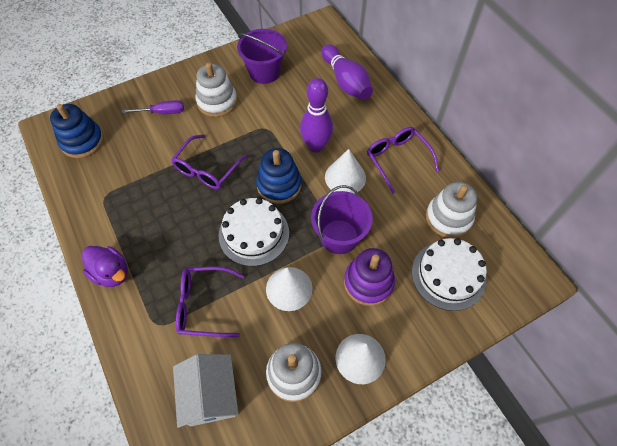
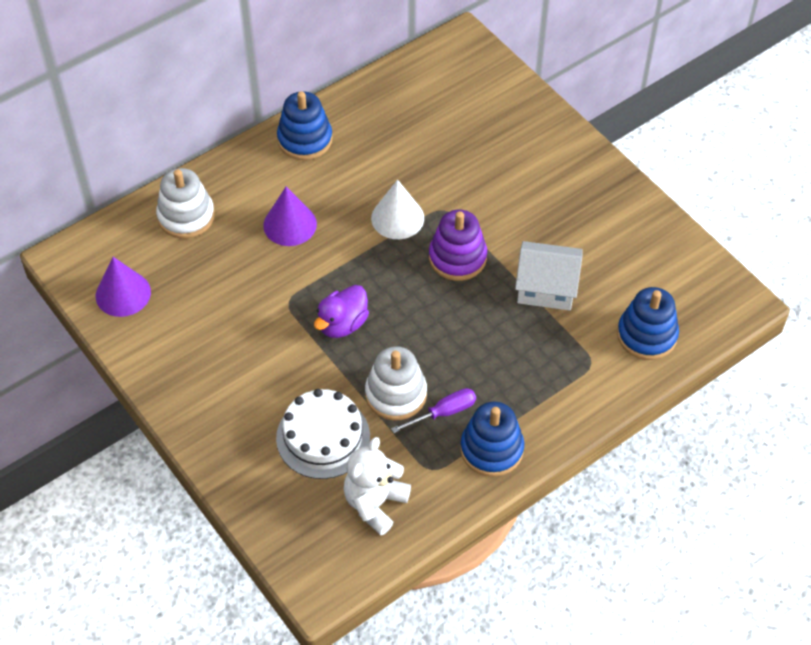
blue stacking toy: 2 -> 3
purple bowling pin: 2 -> 0
purple bucket: 2 -> 0
purple cone: 0 -> 2
purple glasses: 3 -> 0
white cake: 2 -> 1
white cone: 3 -> 1
white stacking toy: 3 -> 2
white teddy bear: 0 -> 1

